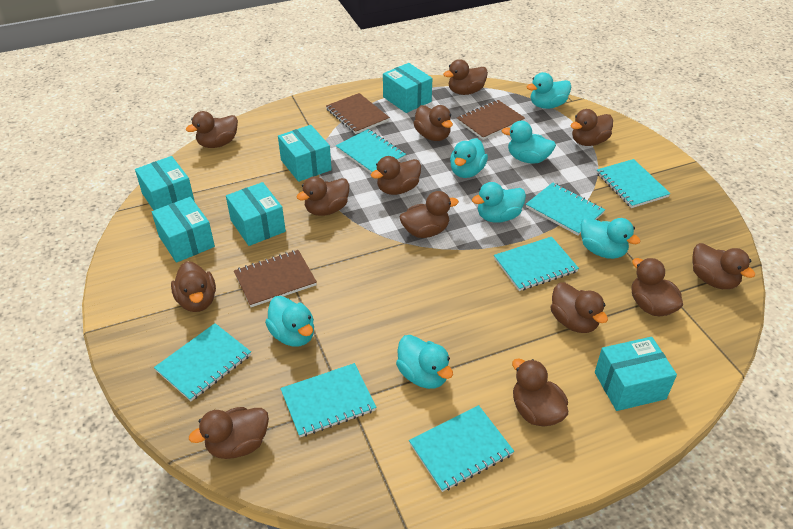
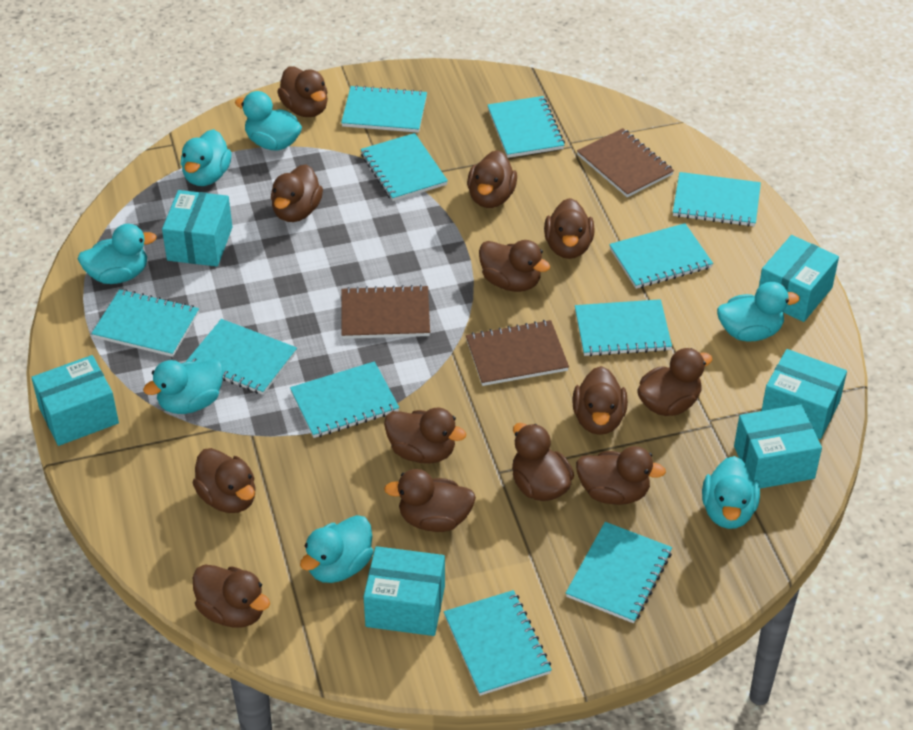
turquoise notebook: 7 -> 11

